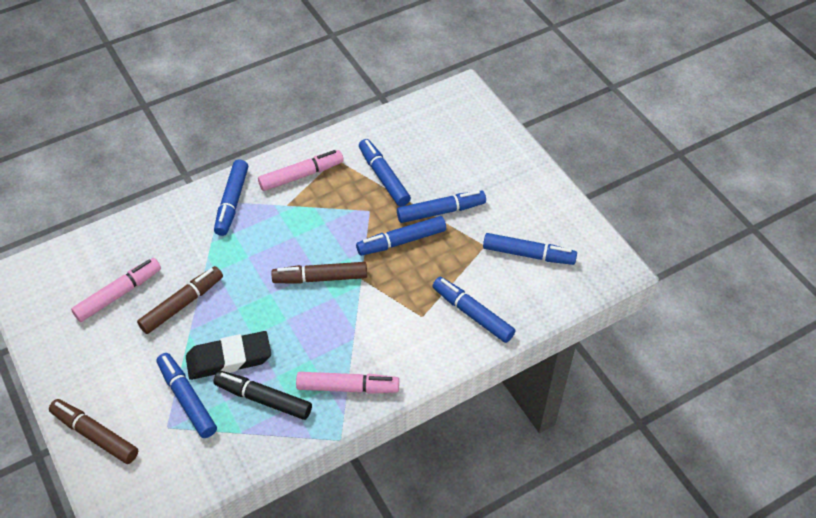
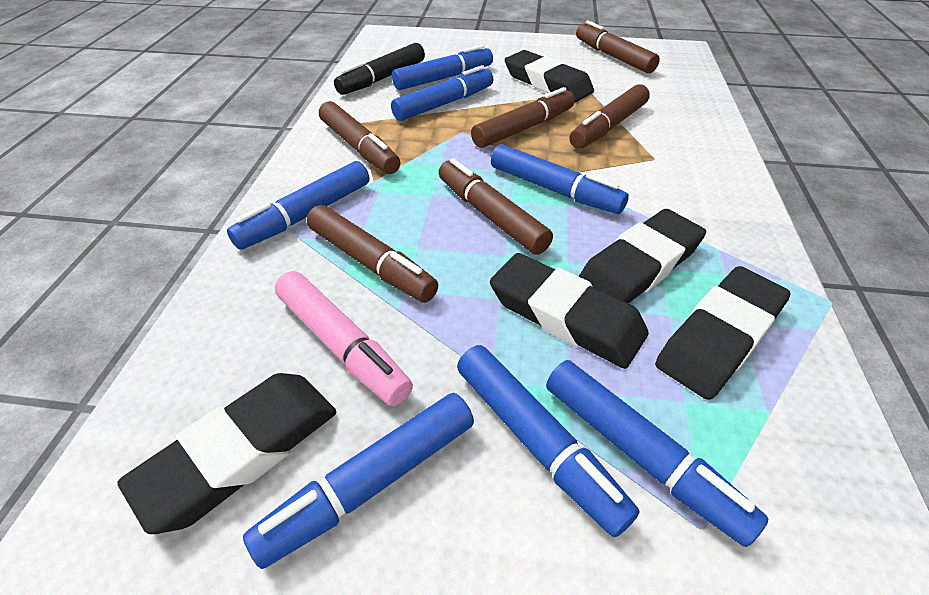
black eraser: 1 -> 5
brown marker: 3 -> 6
pink marker: 3 -> 1

